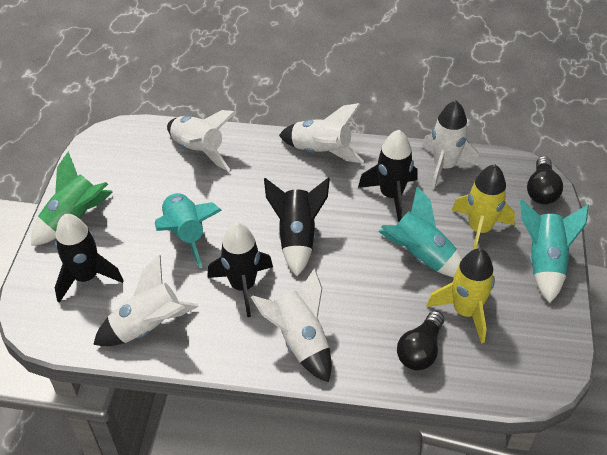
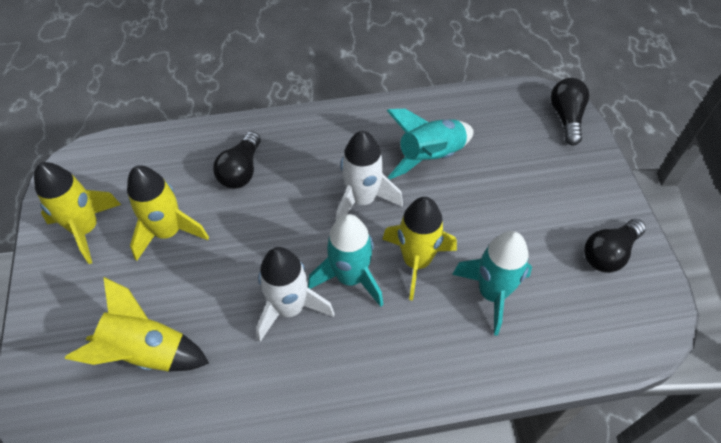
black light bulb: 2 -> 3
black rocket: 4 -> 0
green rocket: 1 -> 0
white rocket: 5 -> 2
yellow rocket: 2 -> 4

